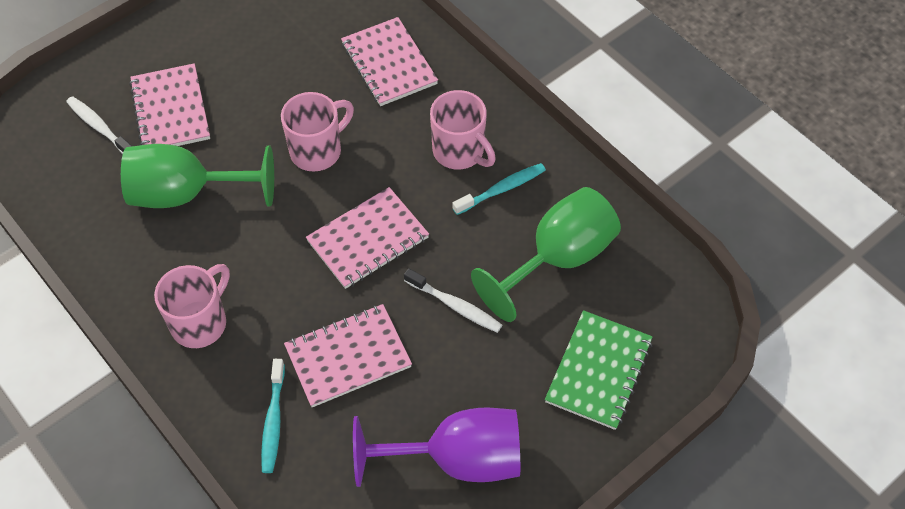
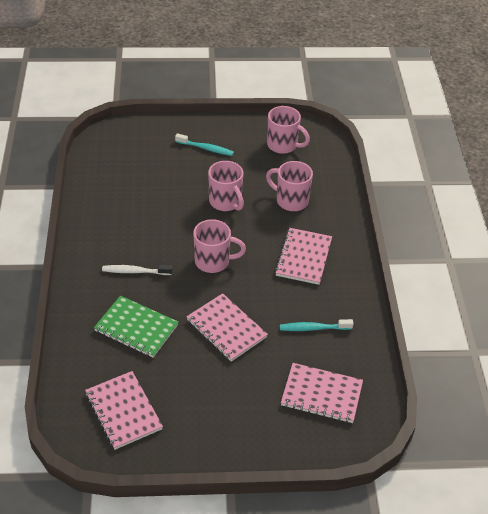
green goblet: 2 -> 0
pink mug: 3 -> 4
purple goblet: 1 -> 0
white toothbrush: 2 -> 1

